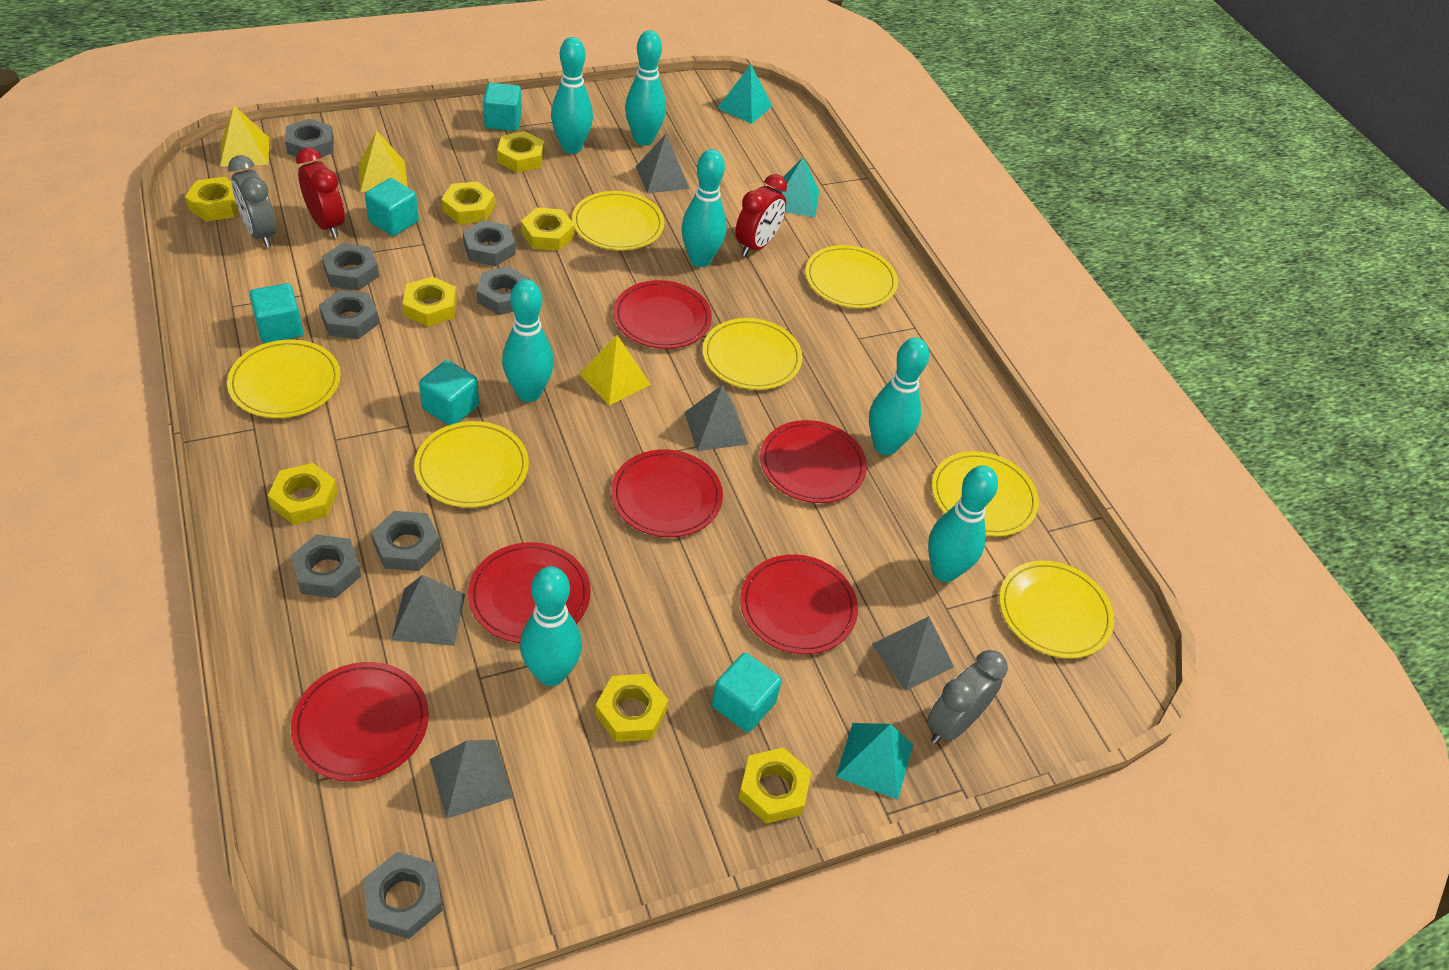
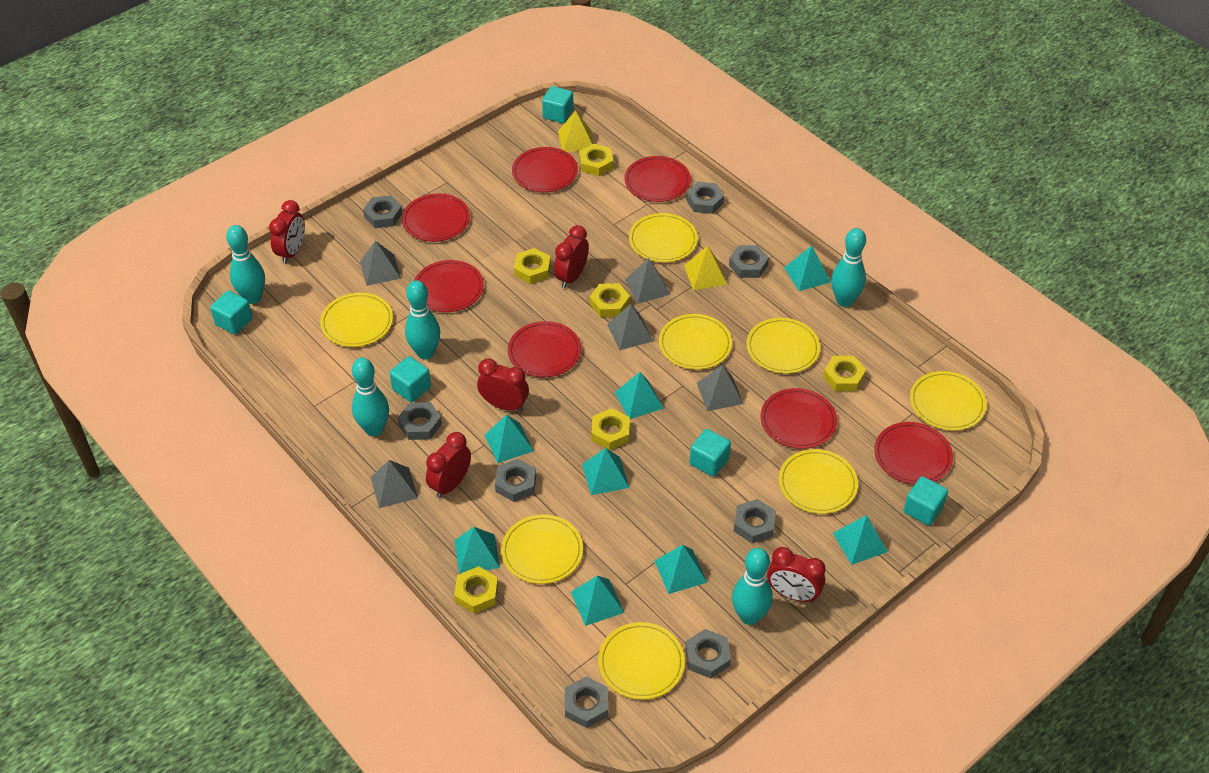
grey clock: 2 -> 0
red clock: 2 -> 5
red plate: 6 -> 7
turquoise bowling pin: 7 -> 5
turquoise pyramid: 3 -> 8
yellow nut: 8 -> 6
yellow plate: 7 -> 8
yellow pyramid: 3 -> 2

